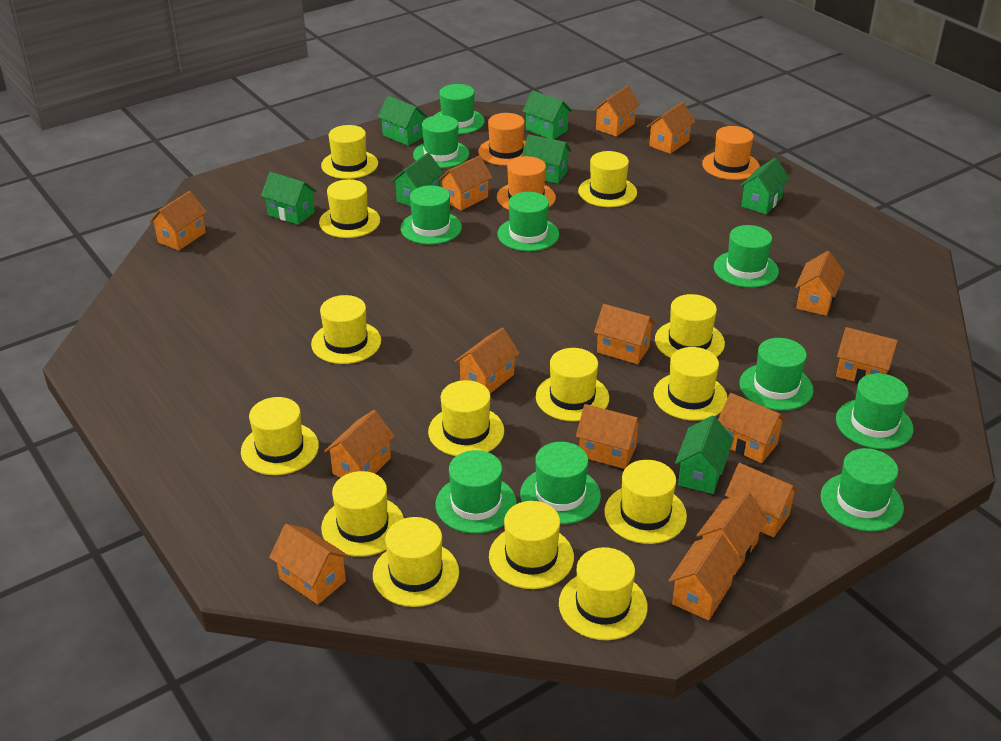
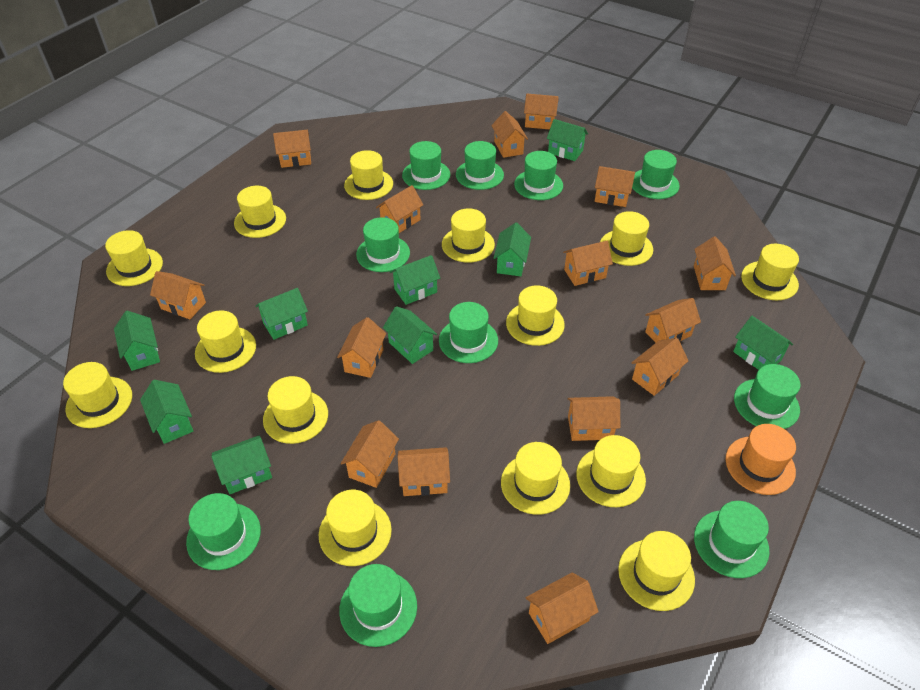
green house: 7 -> 9
orange hat: 3 -> 1

